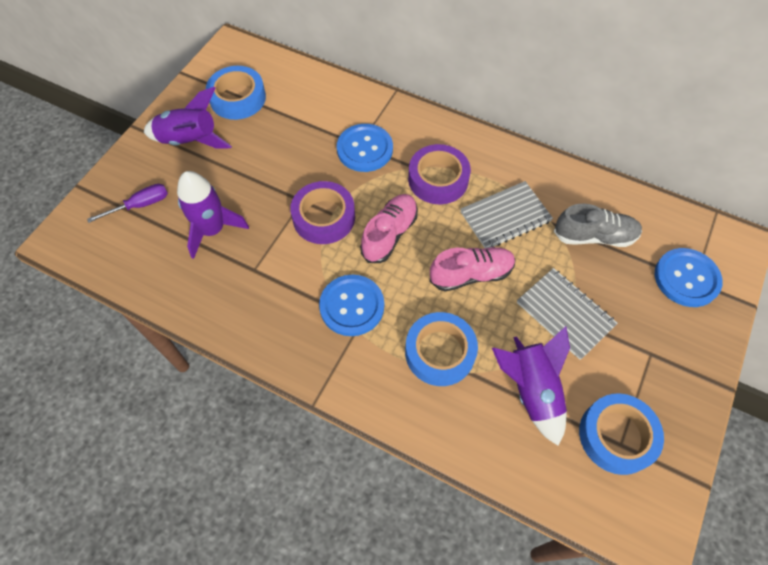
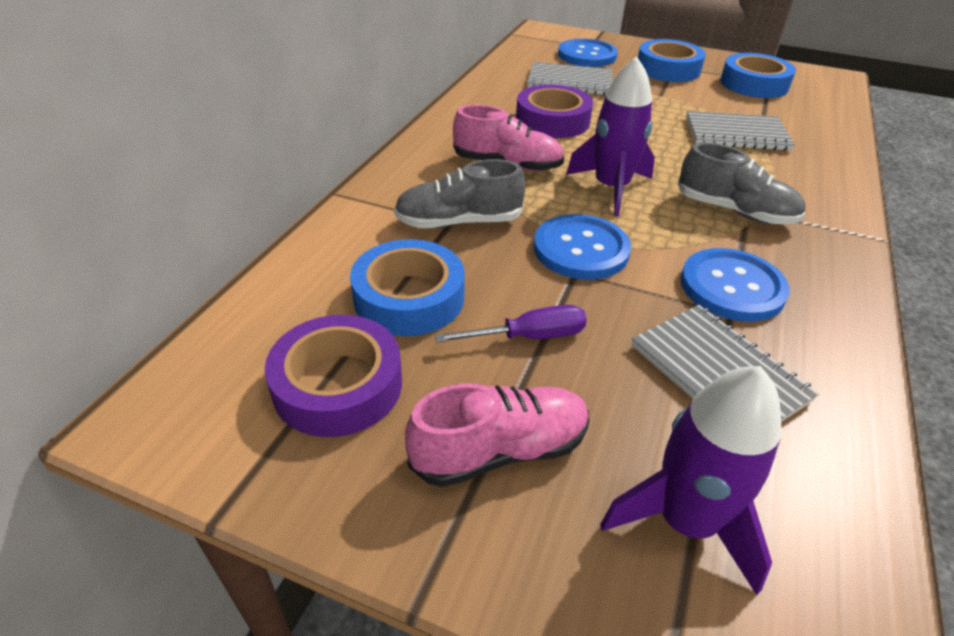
grey notebook: 2 -> 3
grey shoe: 1 -> 2
purple rocket: 3 -> 2

